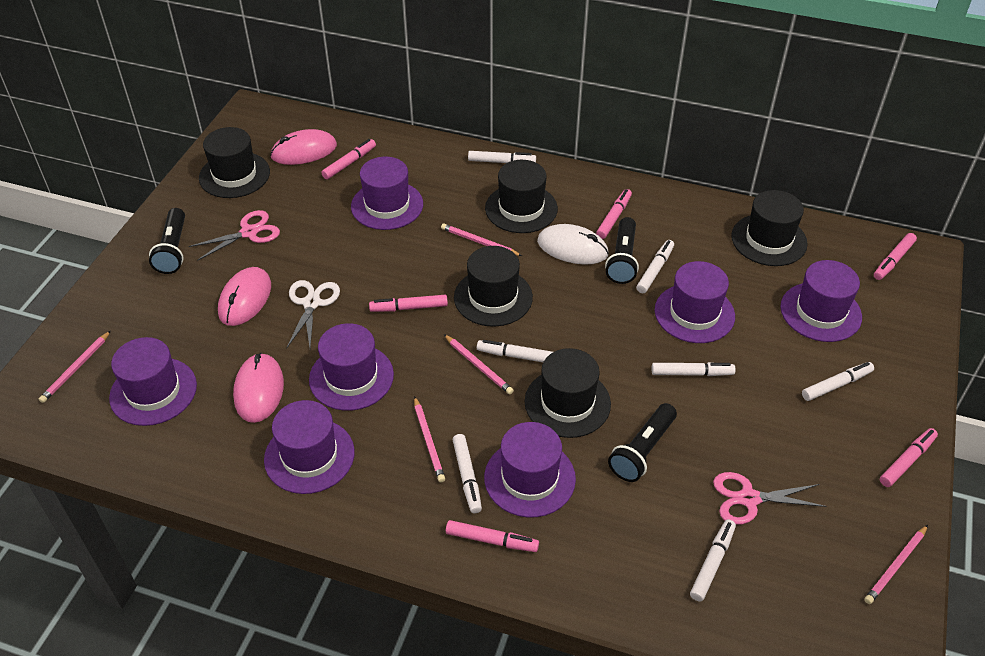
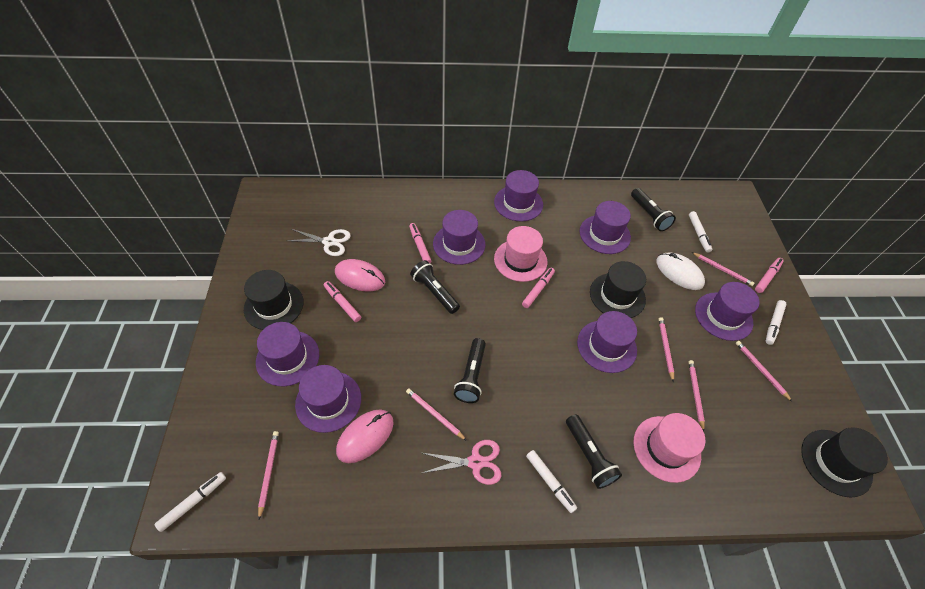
black flashlight: 3 -> 4
black hat: 5 -> 3
pink hat: 0 -> 2
pink marker: 6 -> 4
pink mouse: 3 -> 2
pink pencil: 5 -> 6
pink scissors: 2 -> 1
white marker: 7 -> 4

